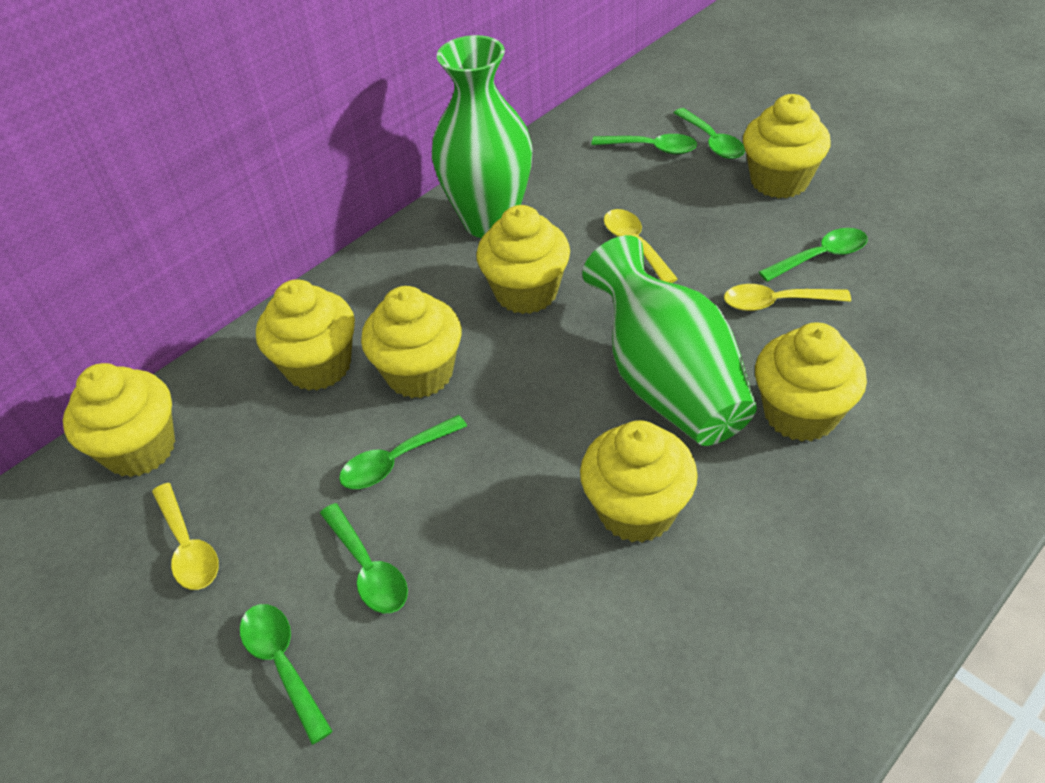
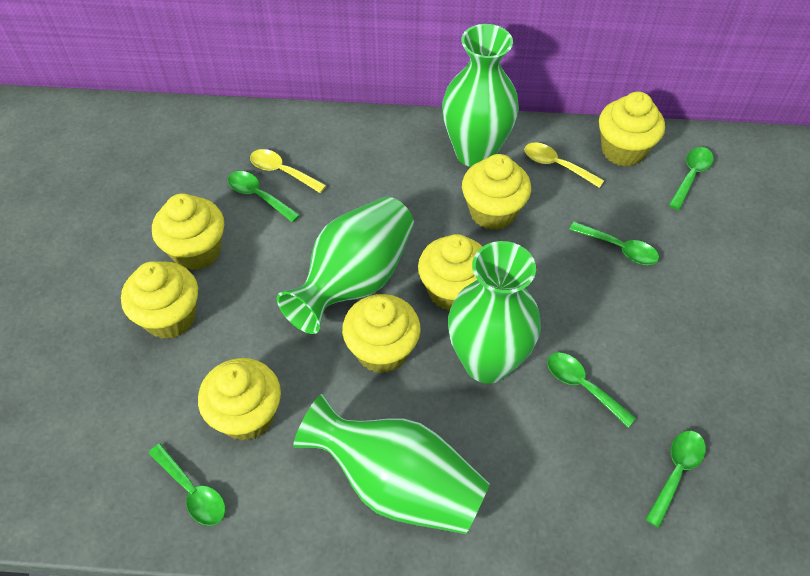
green vase: 2 -> 4
yellow spoon: 3 -> 2

